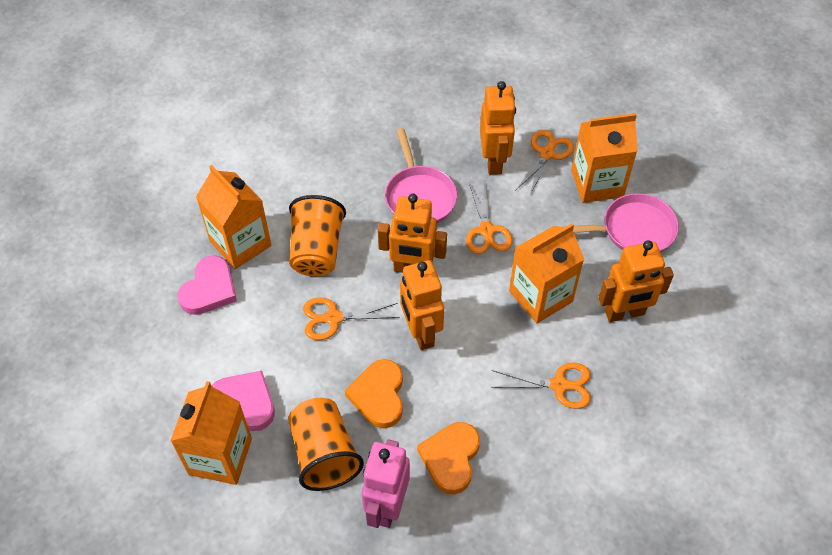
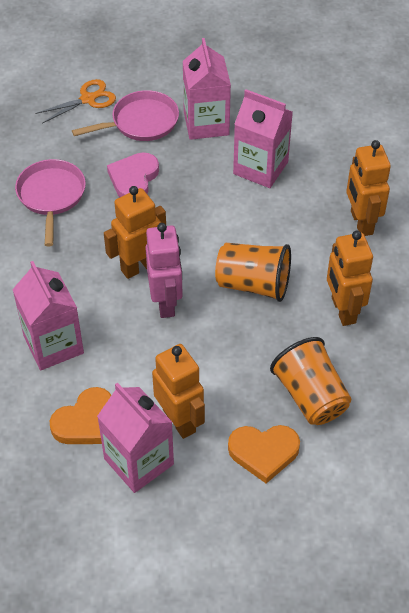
orange carton: 4 -> 0
orange scissors: 4 -> 1
pink carton: 0 -> 4
pink heart: 2 -> 1

